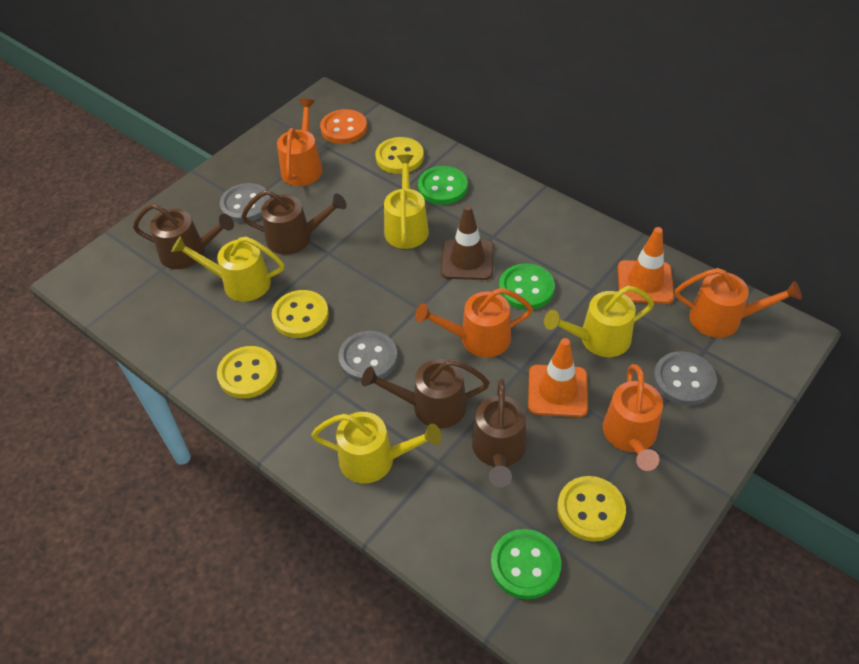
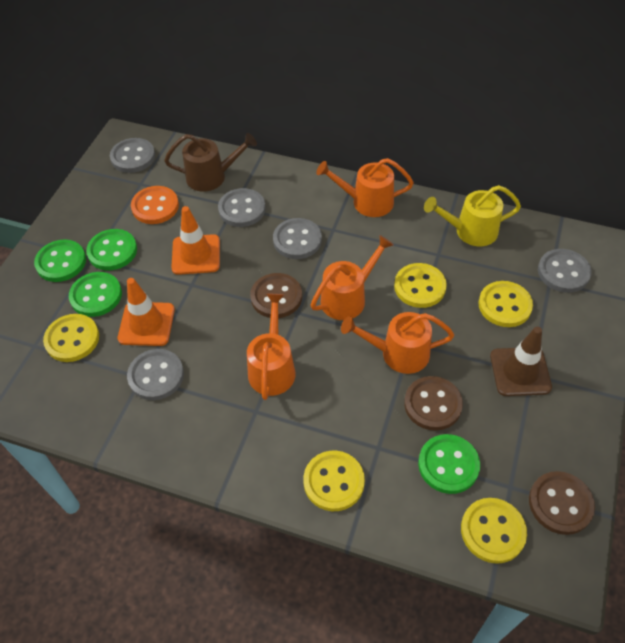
brown button: 0 -> 3
brown watering can: 4 -> 1
green button: 3 -> 4
grey button: 3 -> 5
yellow button: 4 -> 5
yellow watering can: 4 -> 1

